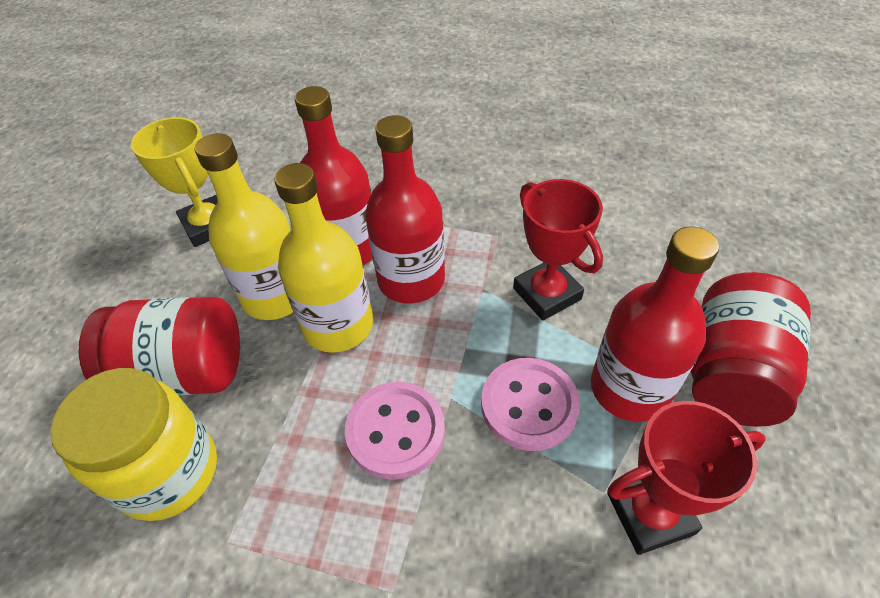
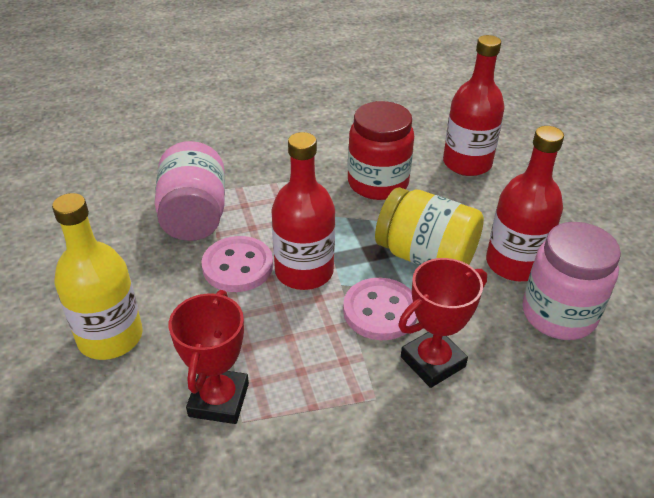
pink jar: 0 -> 2
red jar: 2 -> 1
yellow bottle: 2 -> 1
yellow trophy: 1 -> 0

